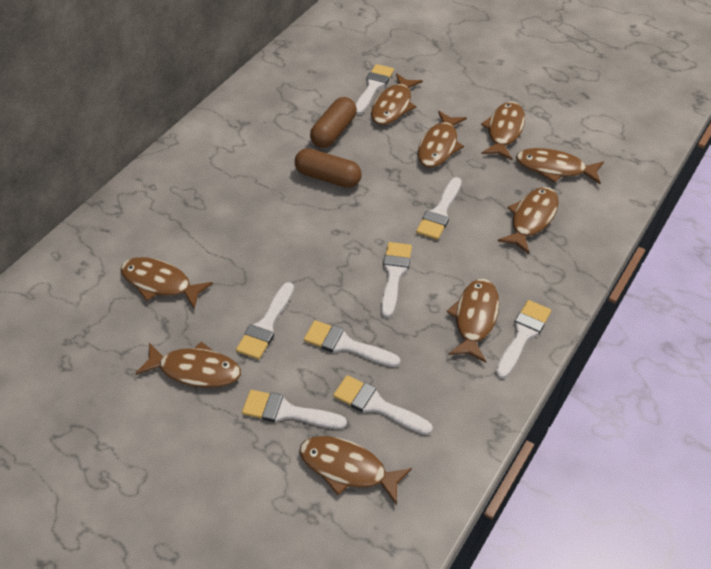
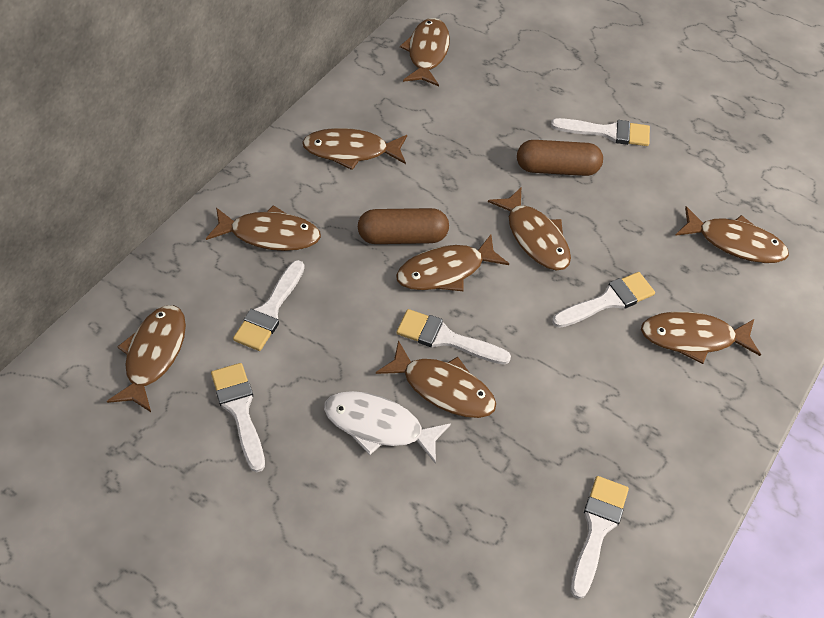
white brush: 8 -> 6
white fish: 0 -> 1

